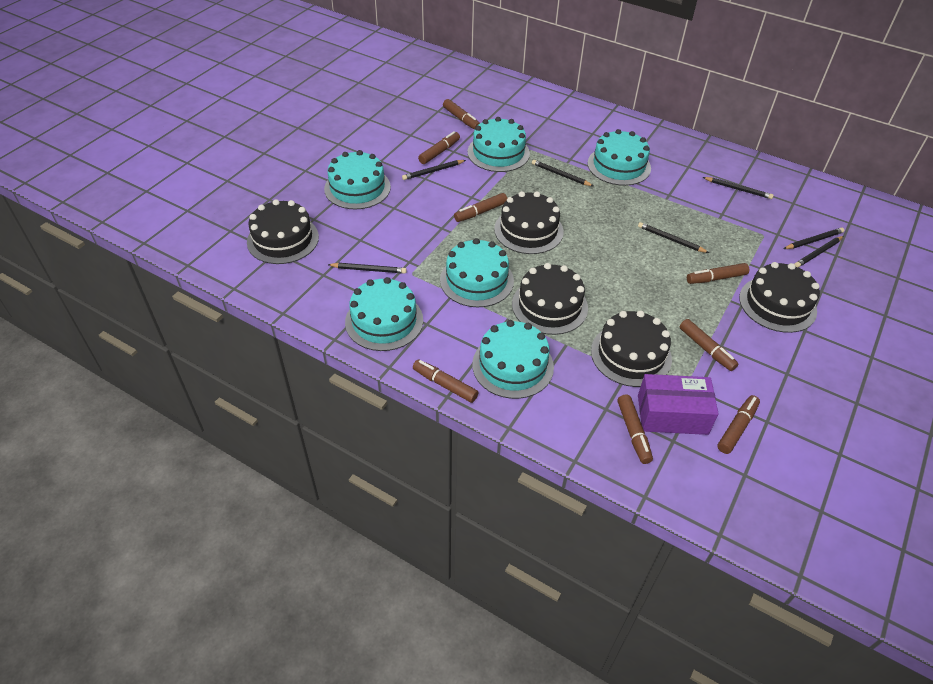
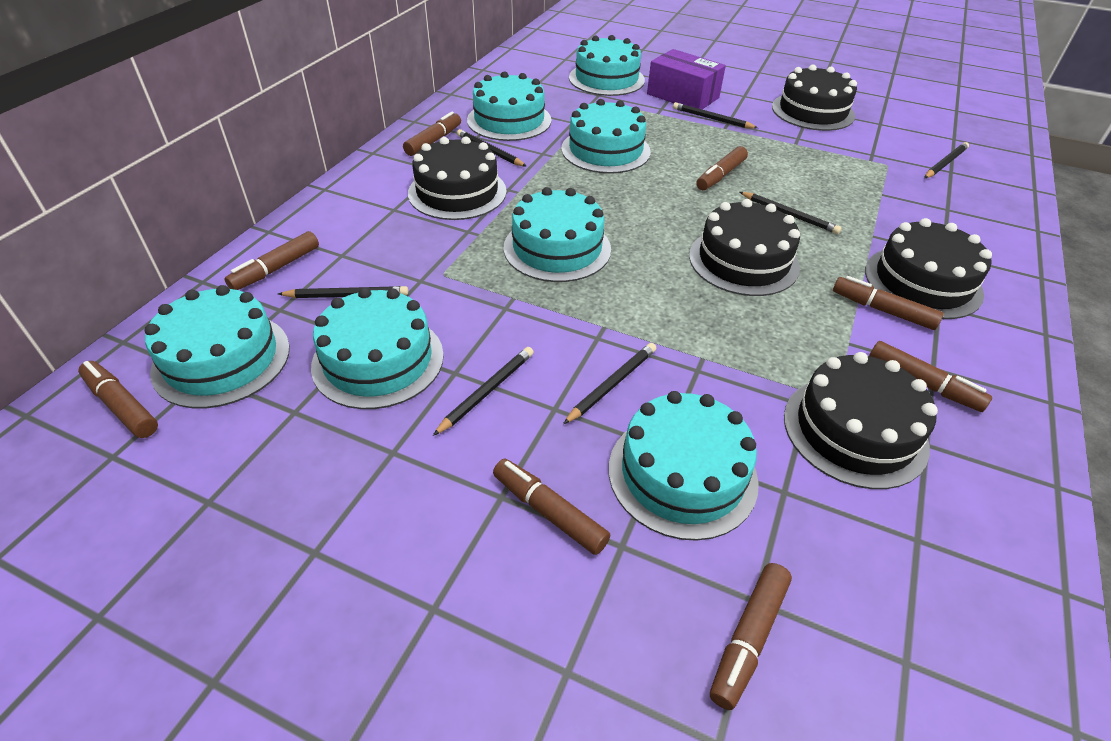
turquoise cake: 6 -> 7

